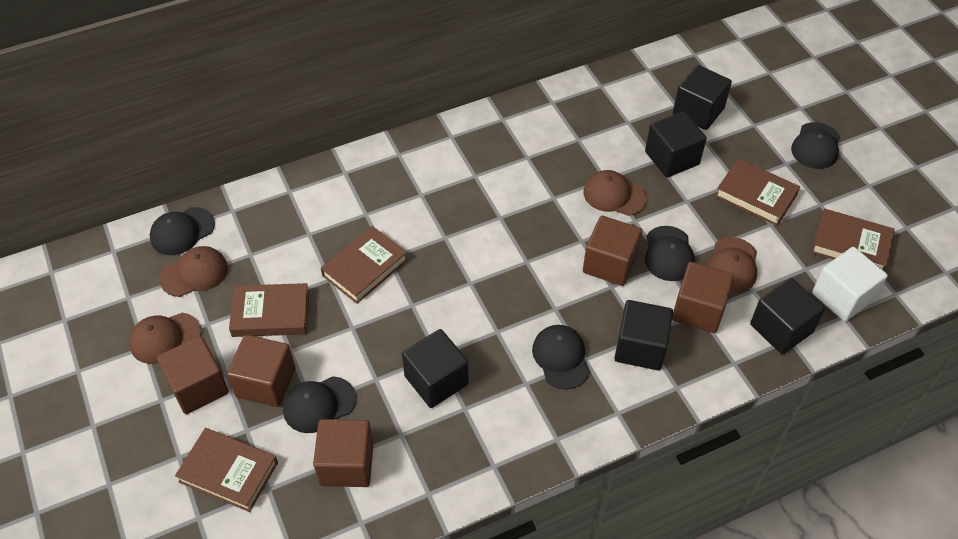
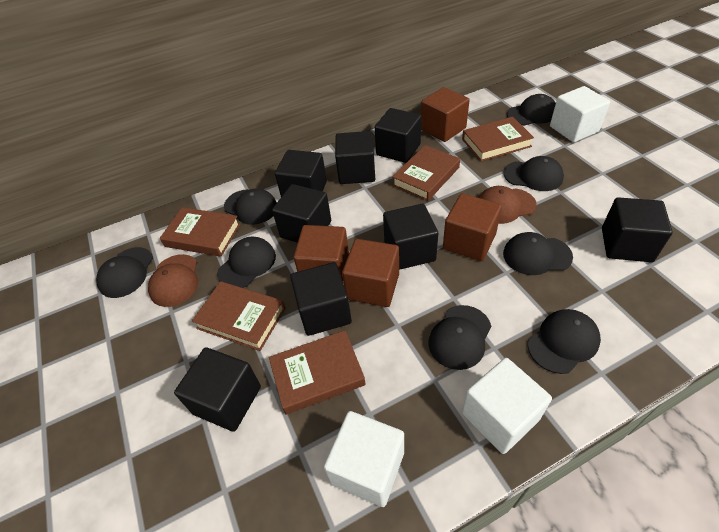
black cap: 5 -> 8
black cube: 5 -> 8
brown cap: 4 -> 2
brown cube: 5 -> 4
white cube: 1 -> 3

